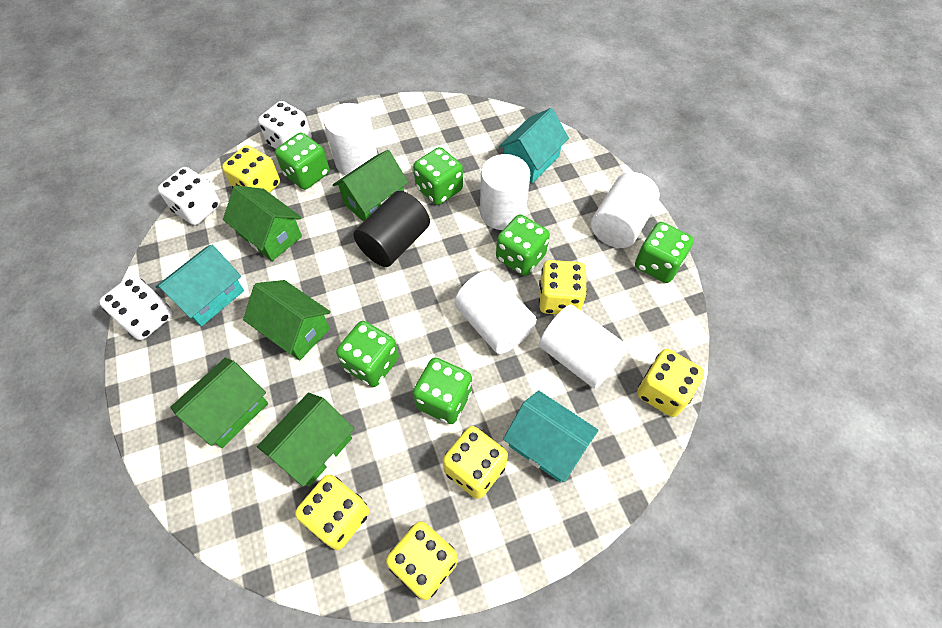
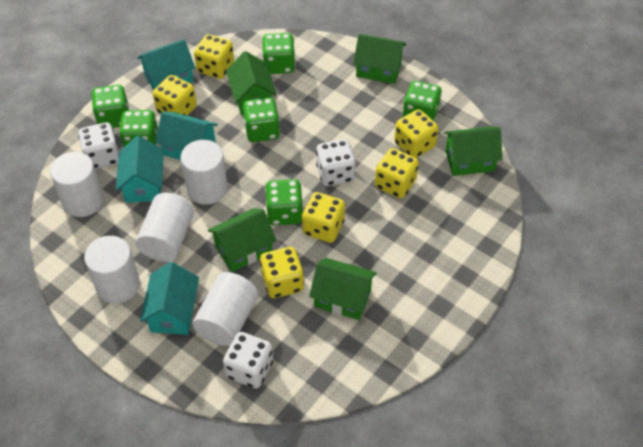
black cylinder: 1 -> 0
turquoise house: 3 -> 4

